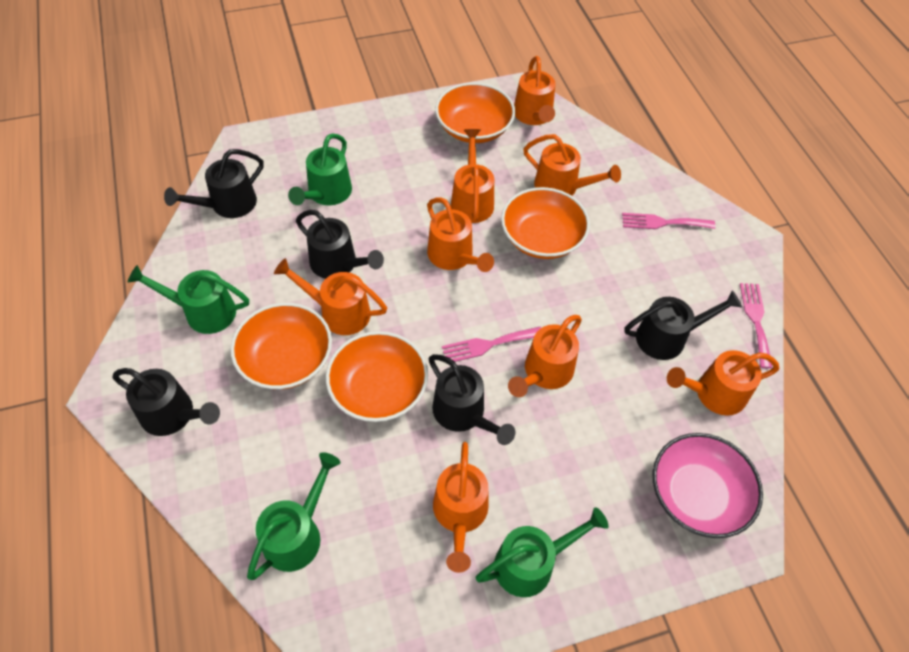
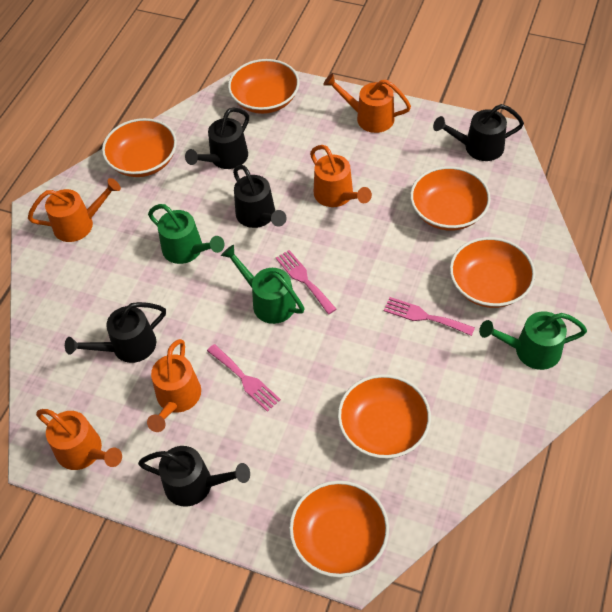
green watering can: 4 -> 3
orange bowl: 4 -> 6
orange watering can: 8 -> 5
pink bowl: 1 -> 0

